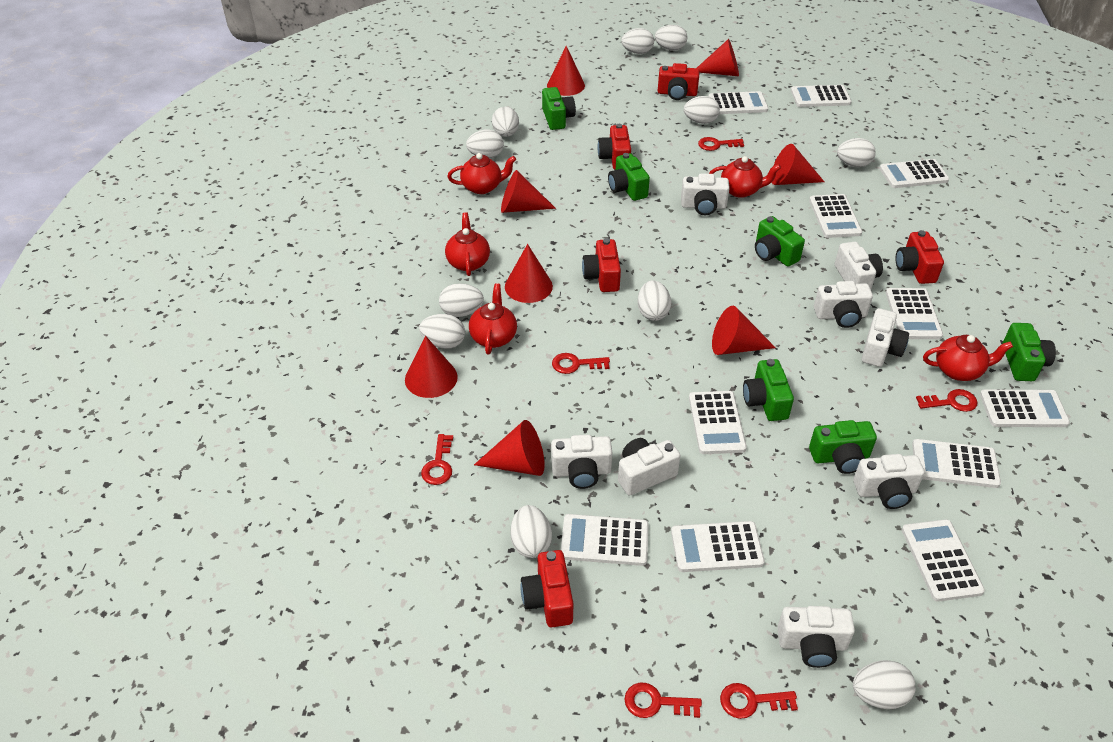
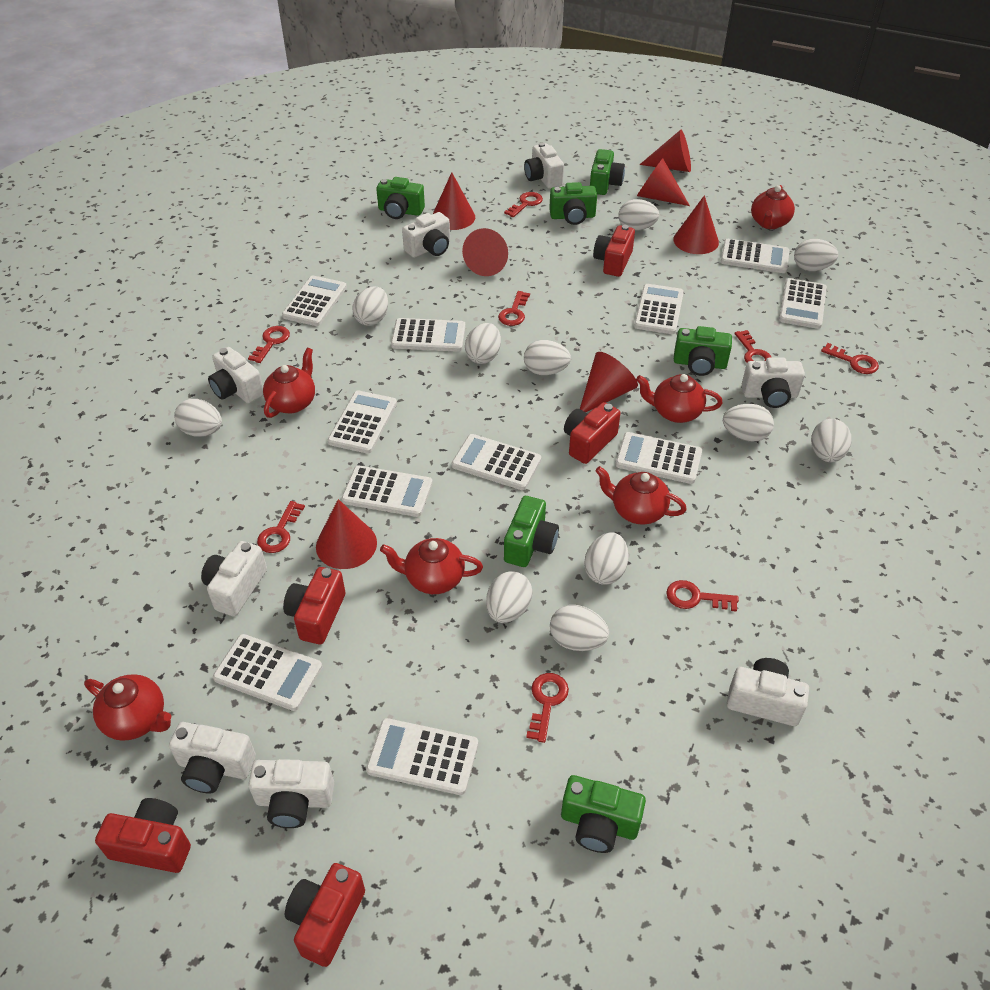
red cone: 8 -> 7
red key: 6 -> 8
red teapot: 5 -> 6

